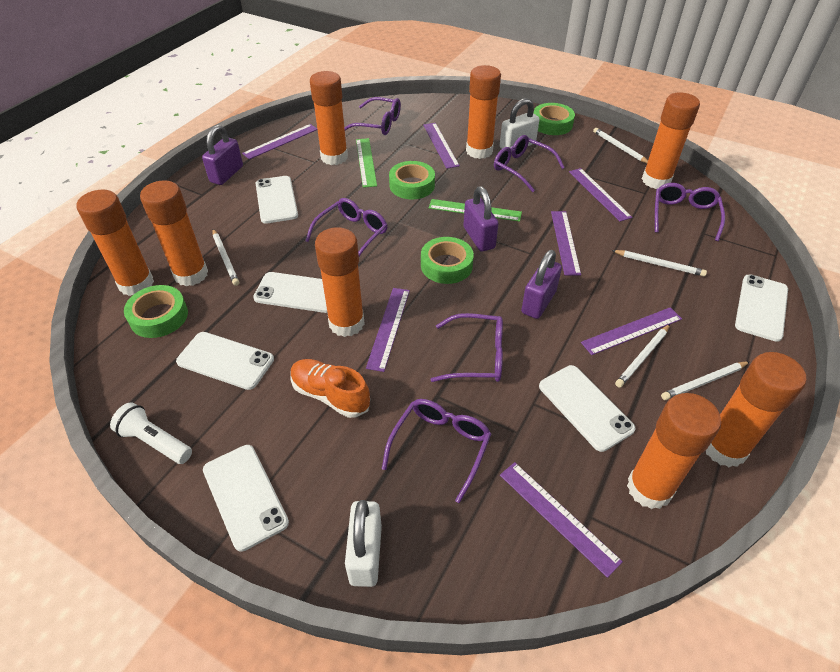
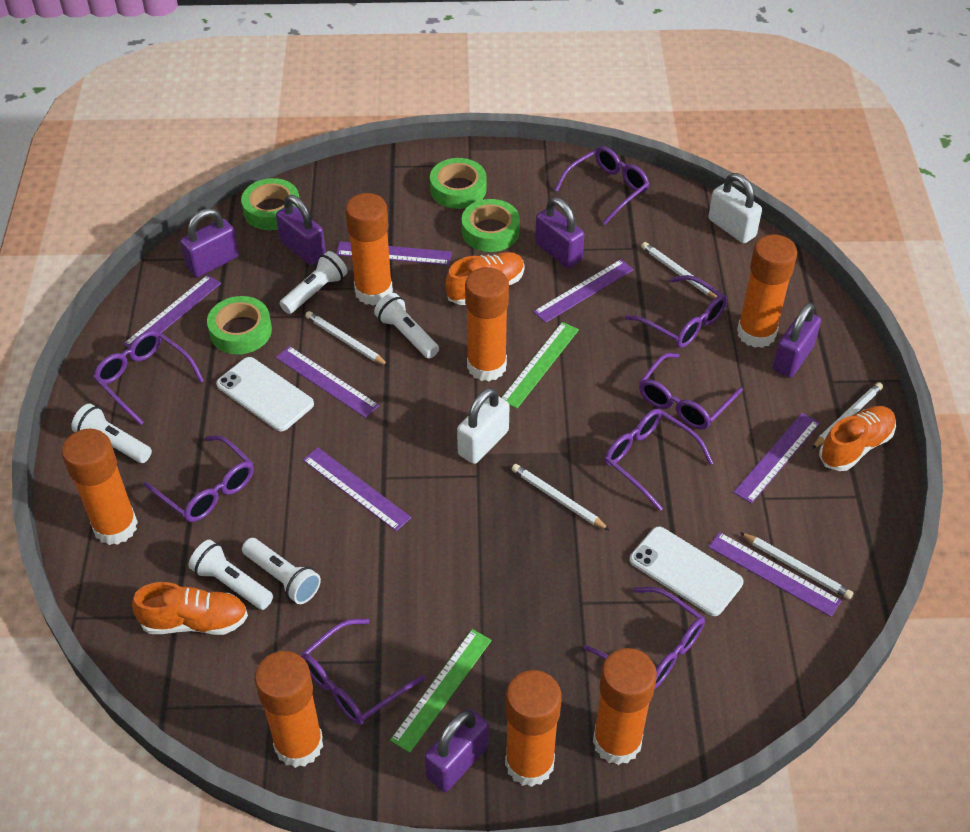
orange glue stick: 8 -> 7
orange shoe: 1 -> 3
purple glasses: 6 -> 8
purple padlock: 3 -> 5
white flashlight: 1 -> 5
white phone: 6 -> 2

